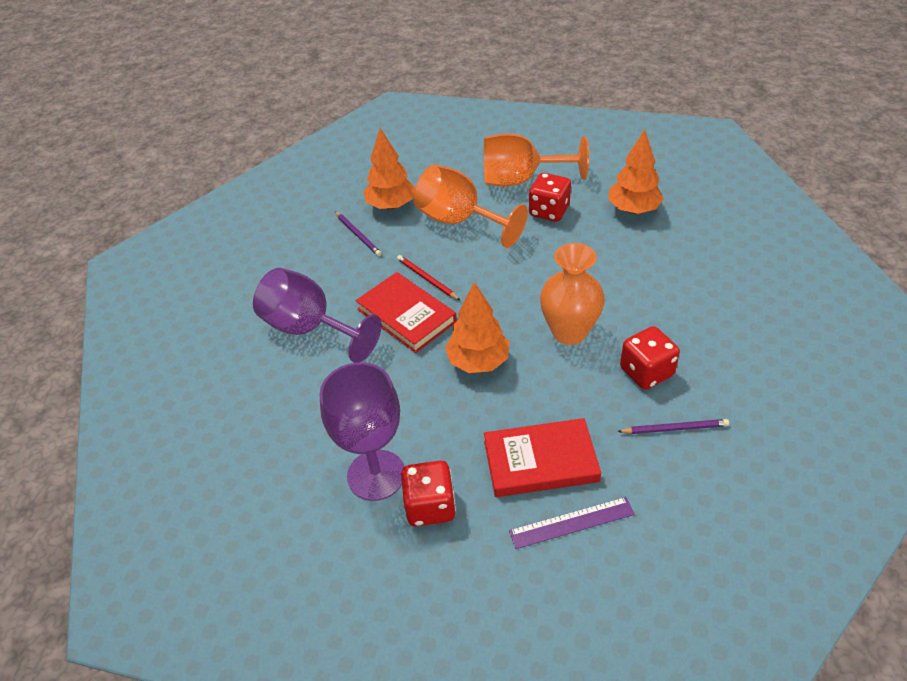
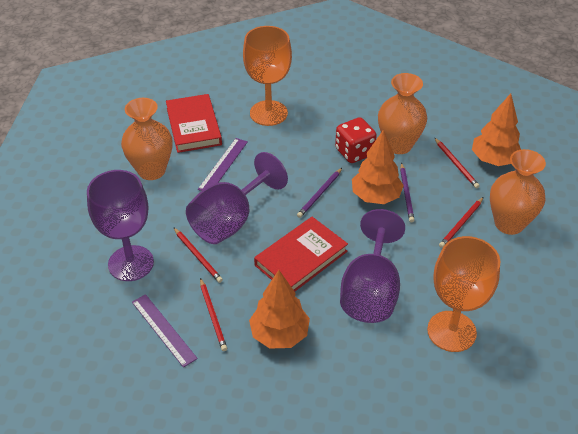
orange vase: 1 -> 3
purple goblet: 2 -> 3
purple ruler: 1 -> 2
red dice: 3 -> 1
red pencil: 1 -> 4

